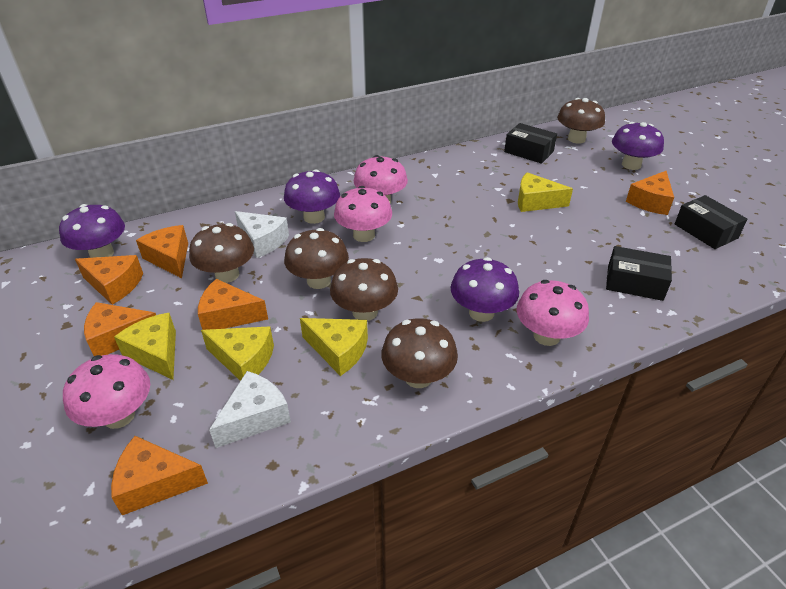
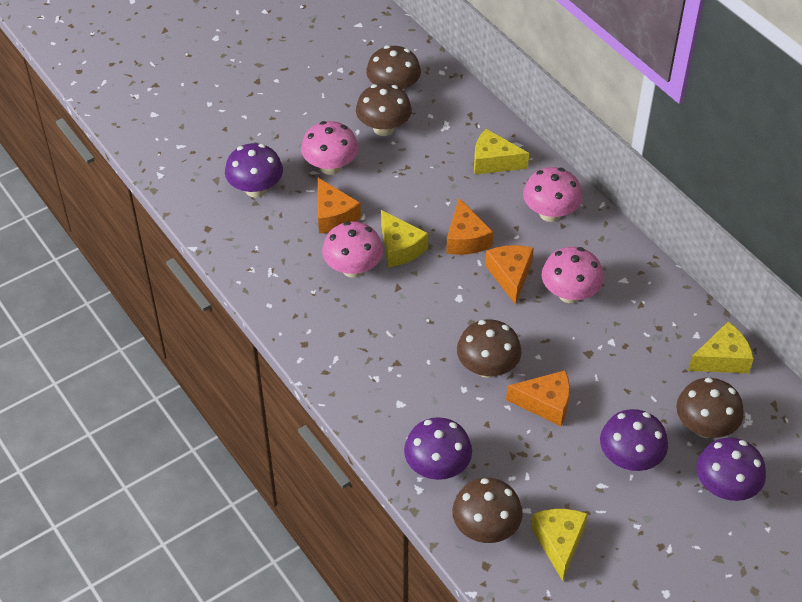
black box: 3 -> 0
orange cheese: 6 -> 4
white cheese: 2 -> 0

